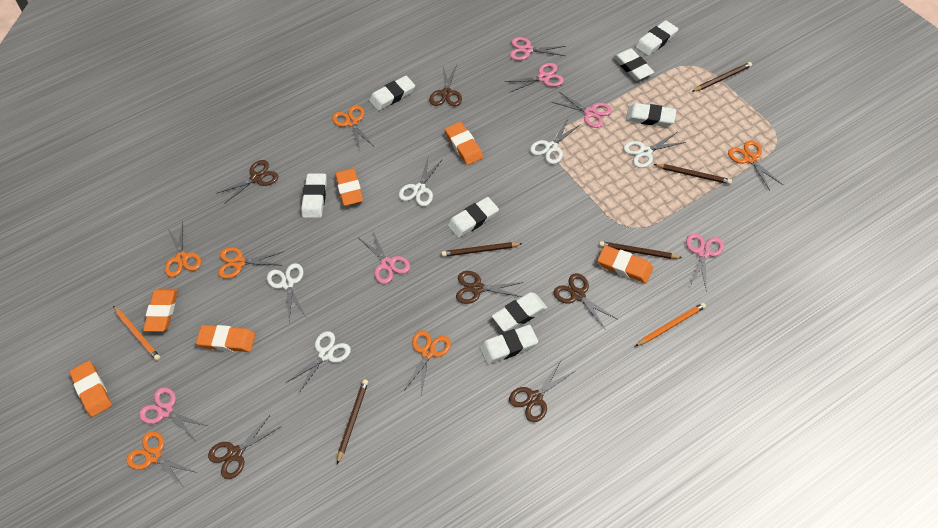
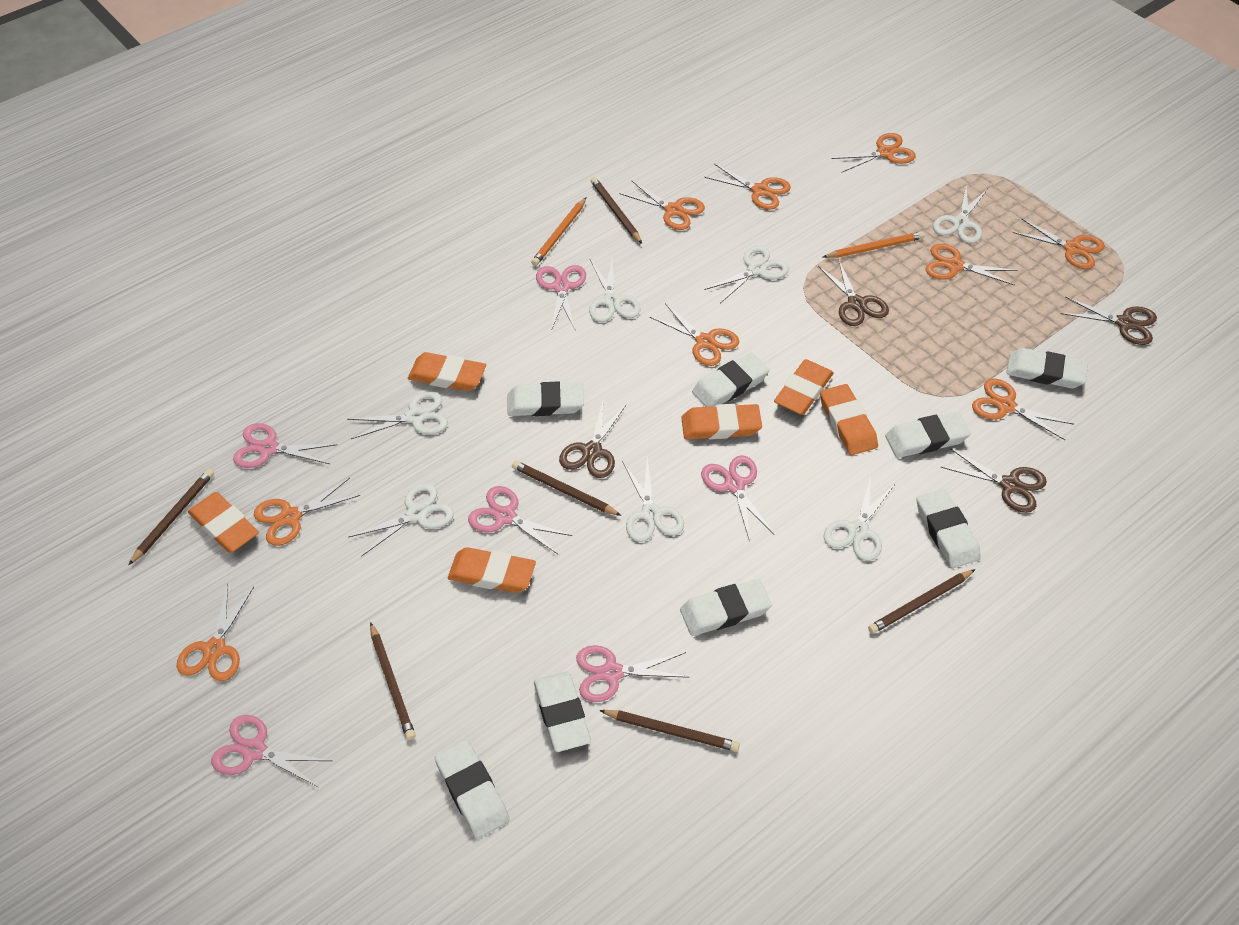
brown pencil: 5 -> 6
brown scissors: 6 -> 4
orange scissors: 6 -> 9
white scissors: 5 -> 7

